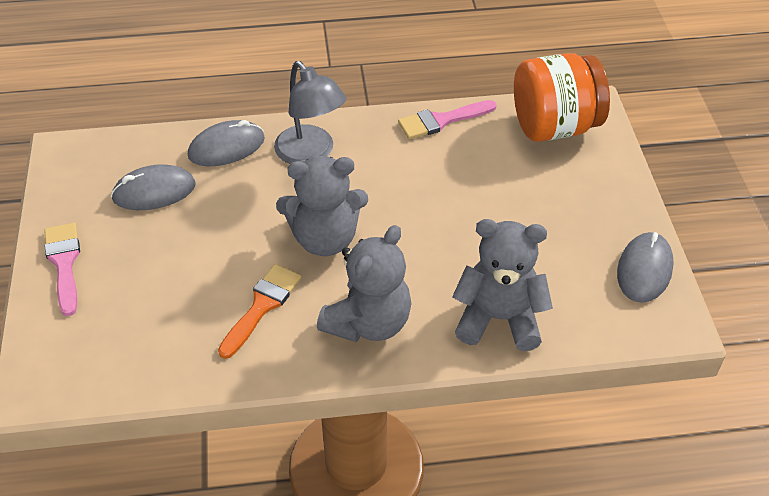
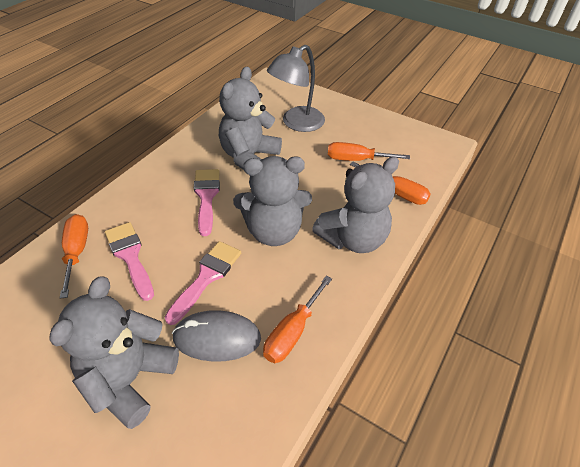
grey mouse: 3 -> 1
grey teddy bear: 3 -> 4
orange brush: 1 -> 0
orange jar: 1 -> 0
orange screwdriver: 0 -> 4
pink brush: 2 -> 3

